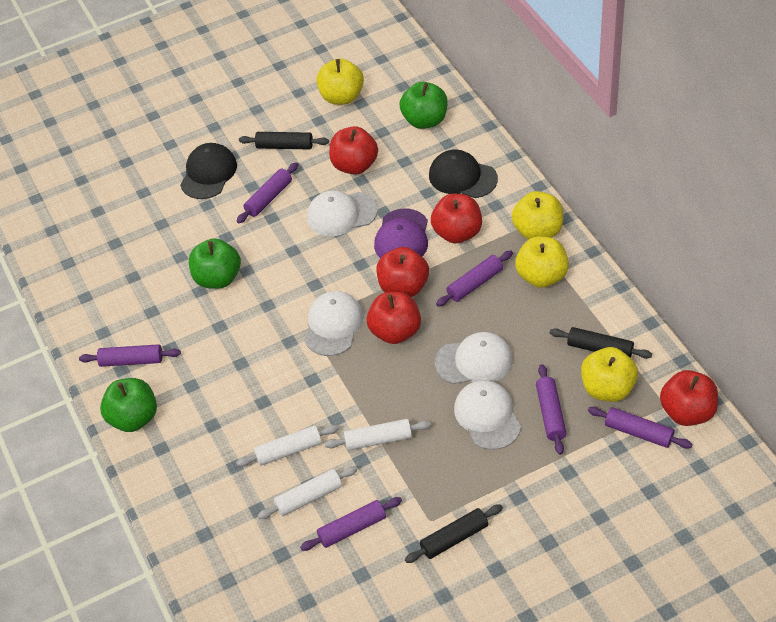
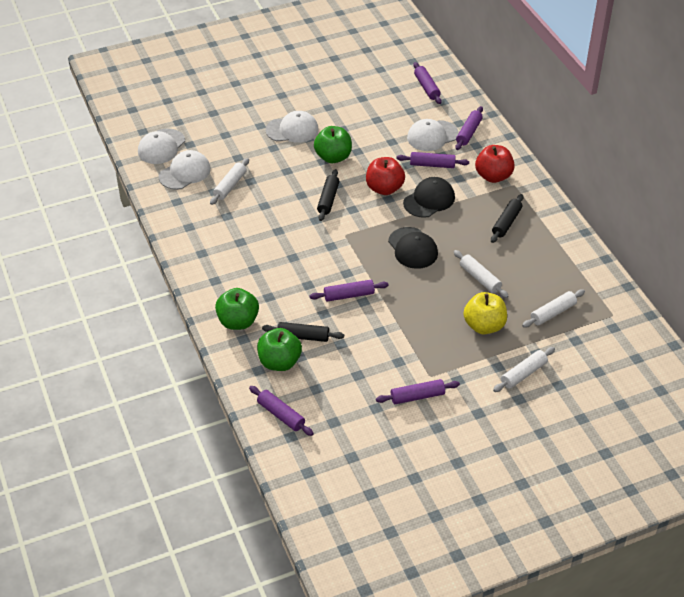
purple cap: 1 -> 0
red apple: 5 -> 2
white rolling pin: 3 -> 4
yellow apple: 4 -> 1

